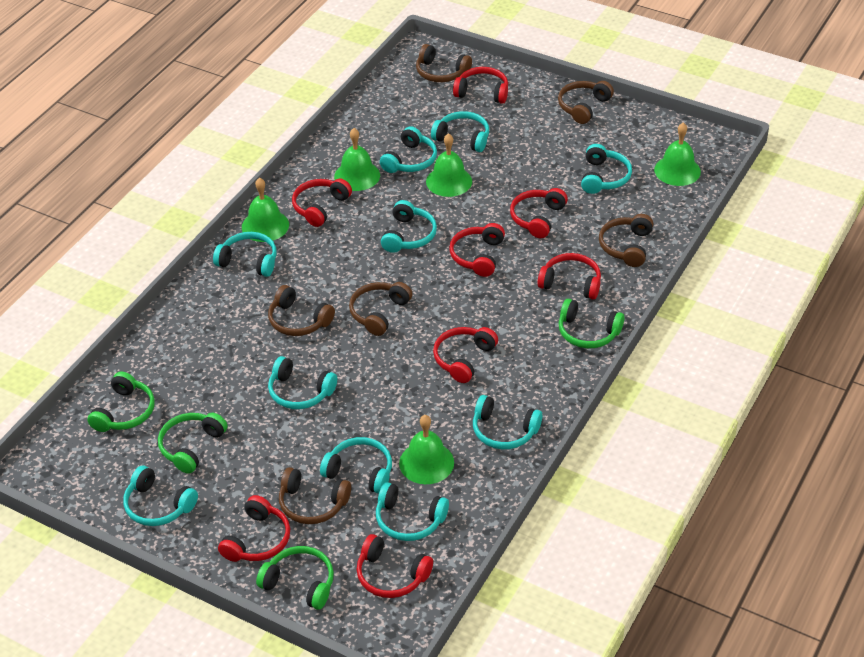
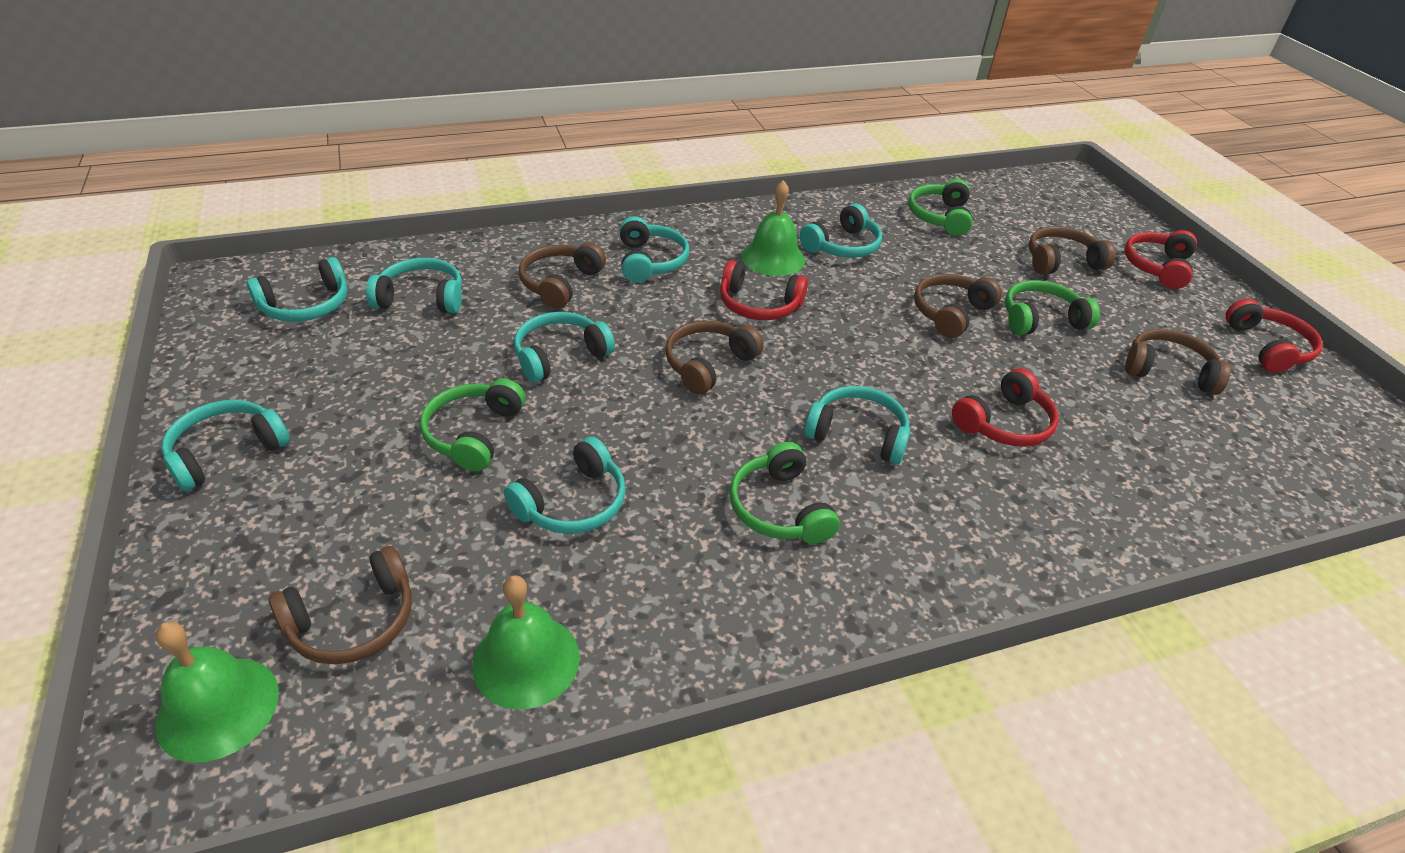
green bell: 5 -> 3
red headphones: 8 -> 4
turquoise headphones: 10 -> 8

